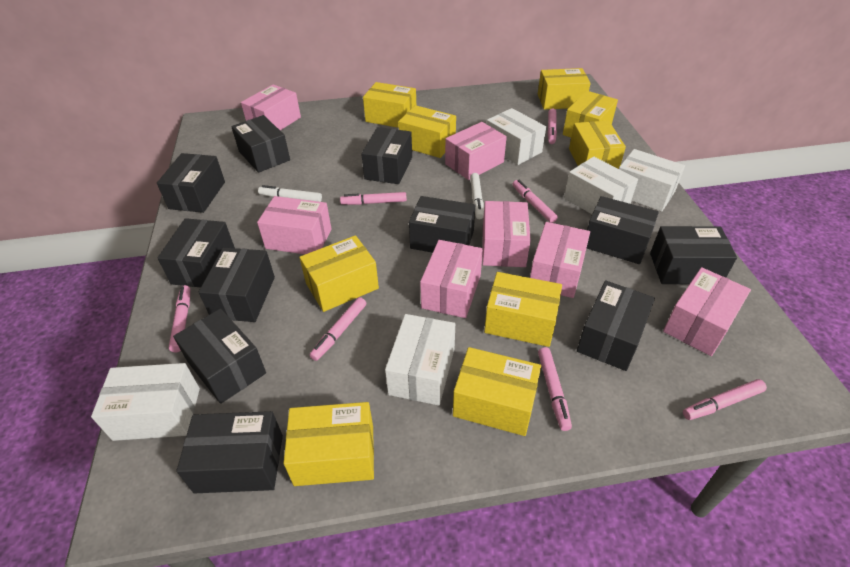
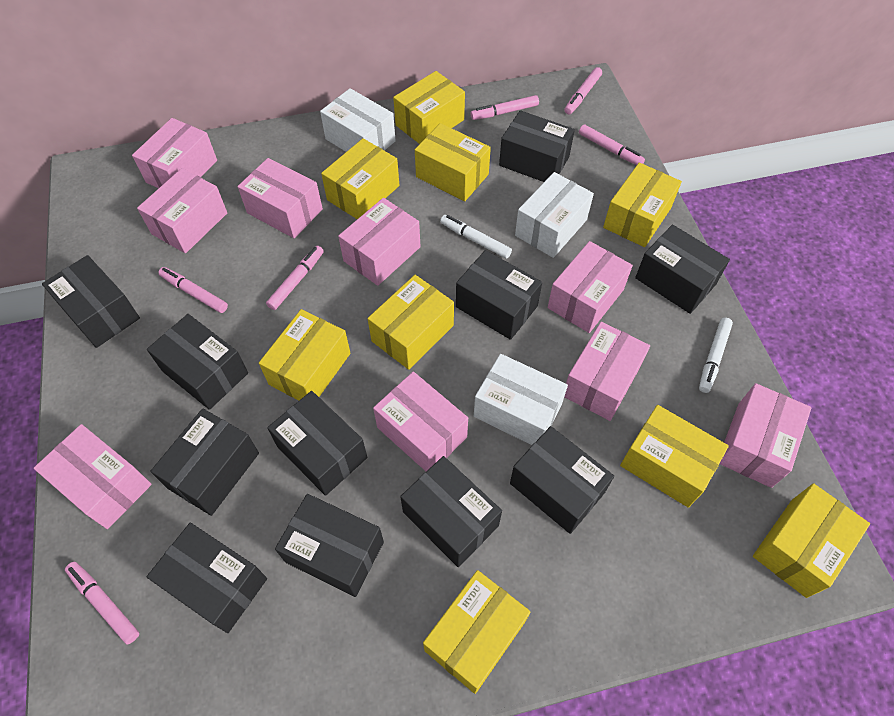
pink box: 7 -> 9
pink marker: 7 -> 6
white box: 5 -> 3

